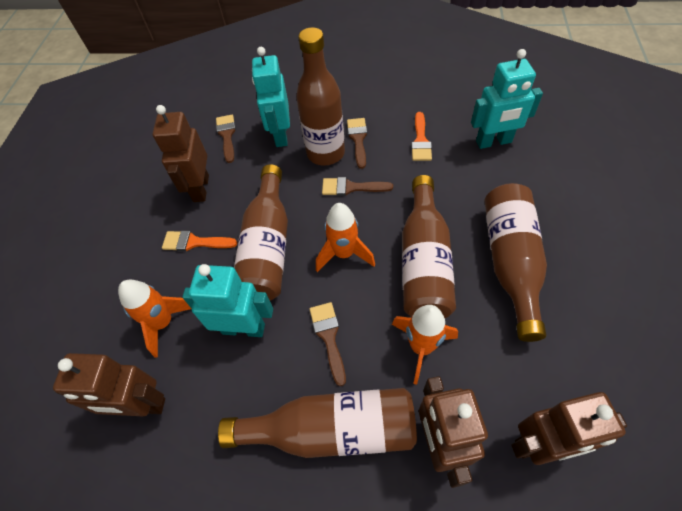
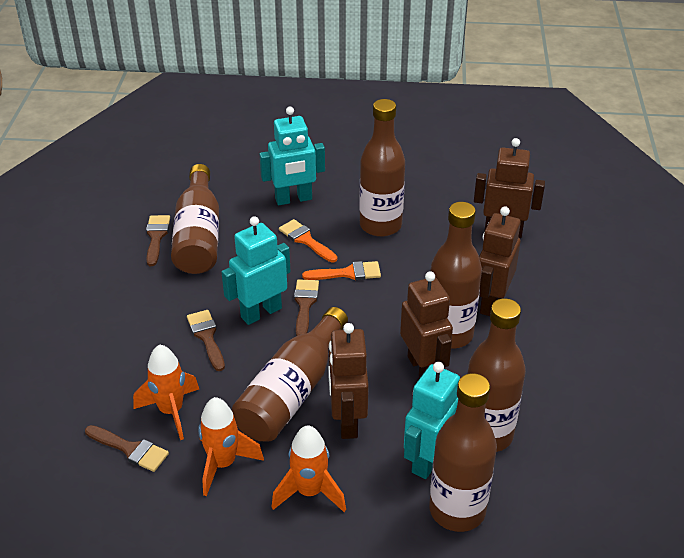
brown bottle: 5 -> 6

